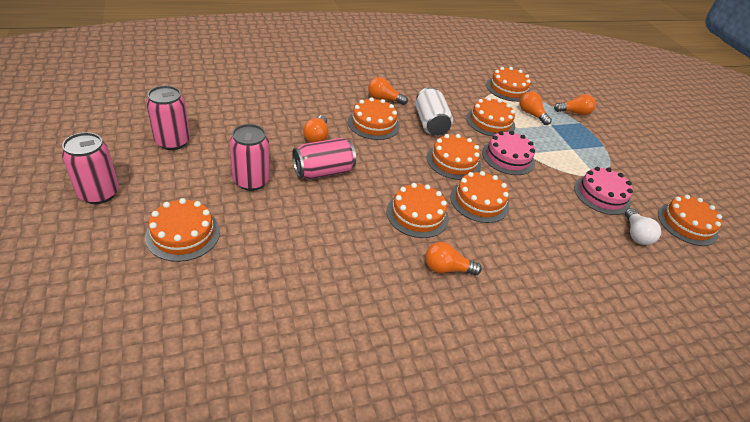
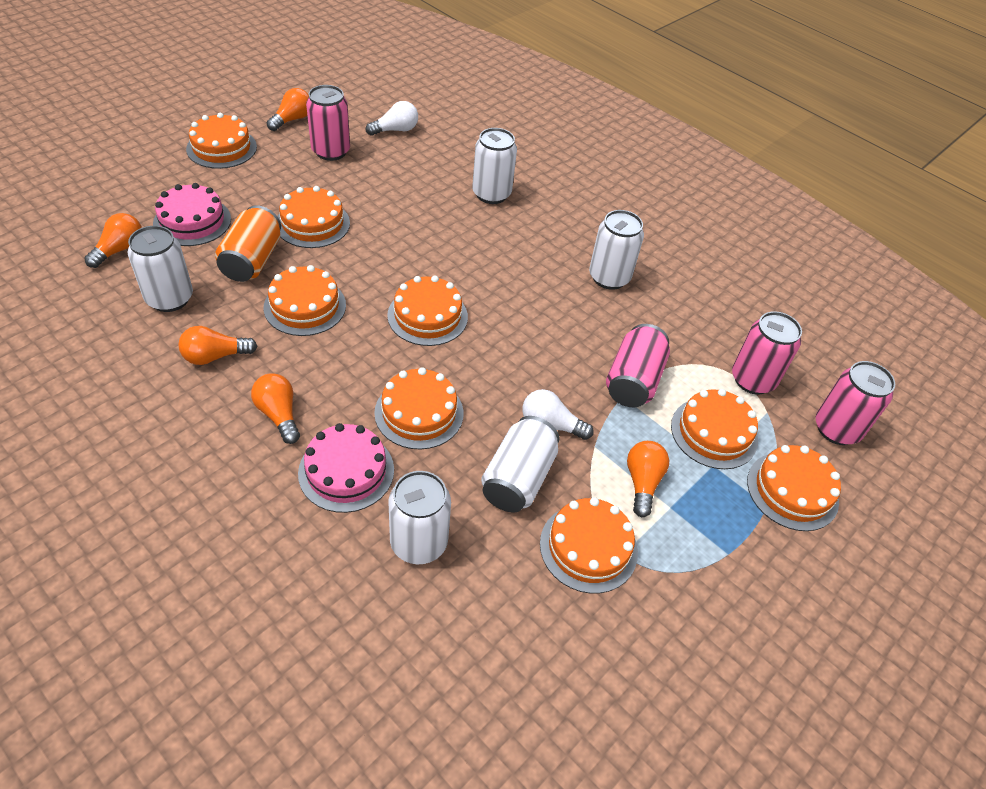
orange can: 0 -> 1
white can: 1 -> 5
white light bulb: 1 -> 2

